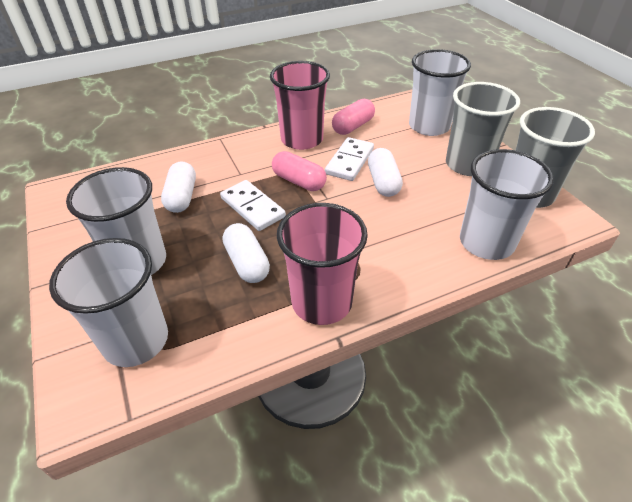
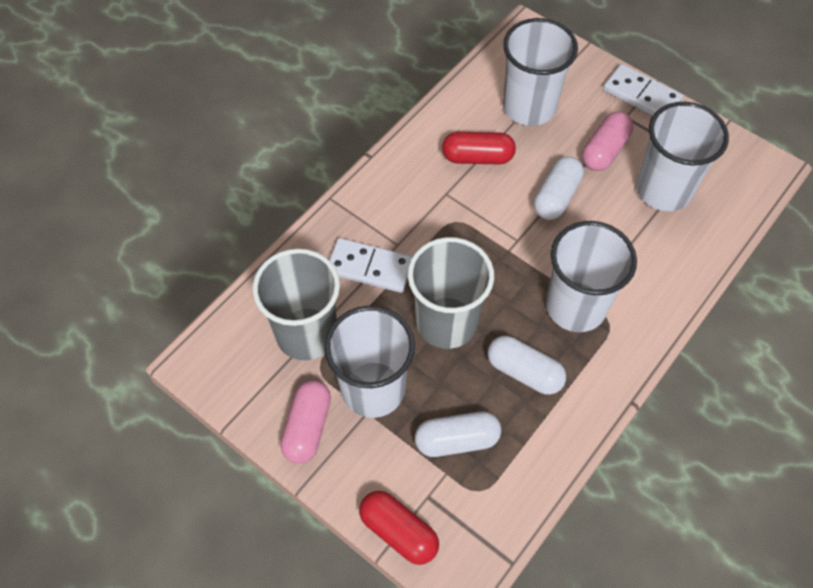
pink cup: 2 -> 0
red capsule: 0 -> 2

